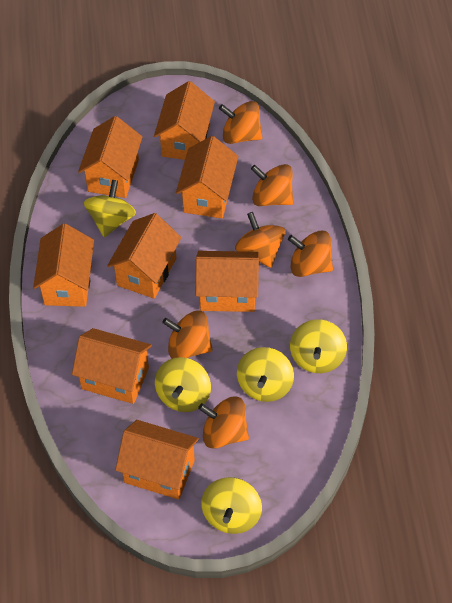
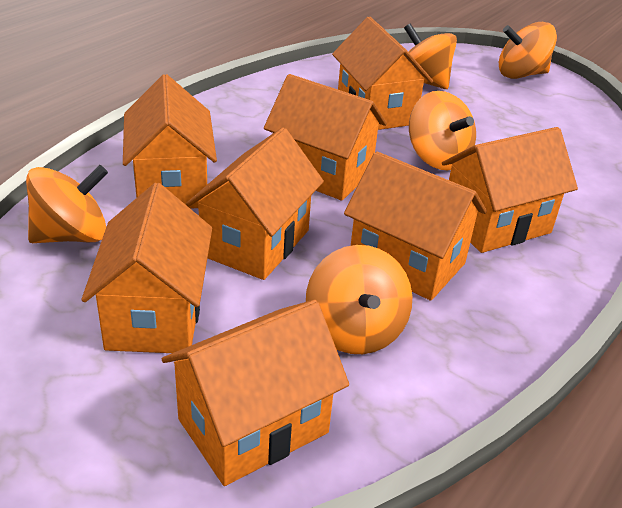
orange spinning top: 6 -> 5
yellow spinning top: 5 -> 0

